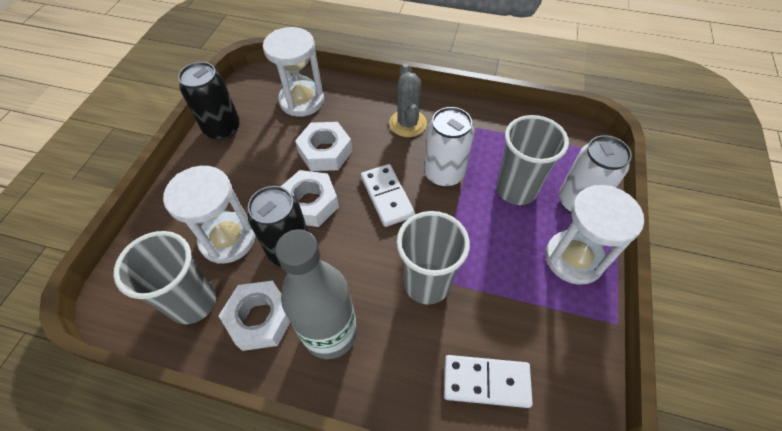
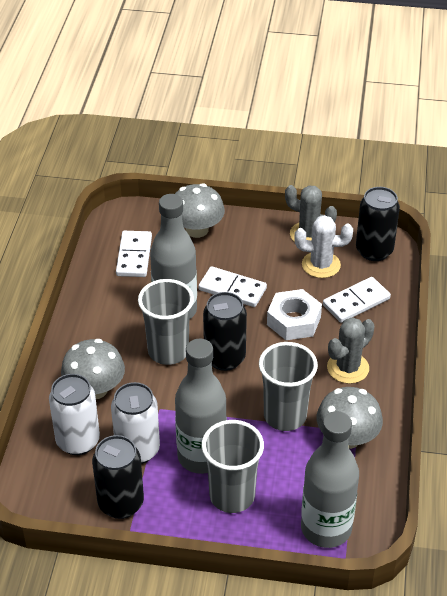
black can: 2 -> 3
grey bottle: 1 -> 3
grey cactus: 1 -> 2
grey mushroom: 0 -> 3
white cactus: 0 -> 1
white domino: 2 -> 3
white hourglass: 3 -> 0
white nut: 3 -> 1

